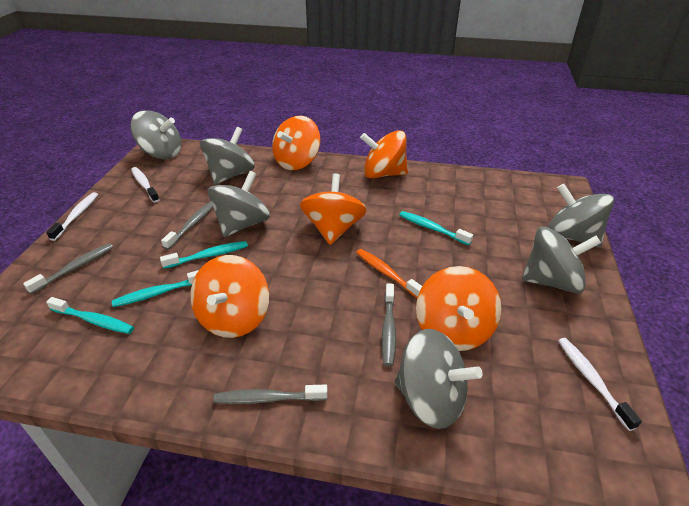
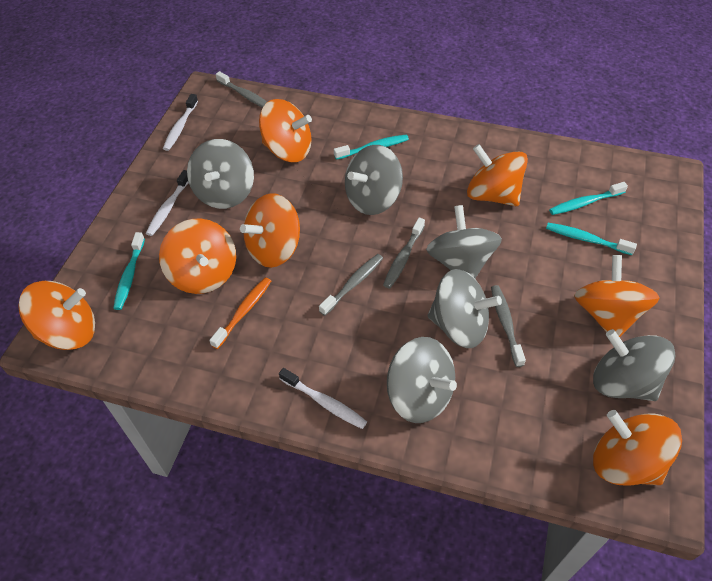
orange spinning top: 5 -> 7

